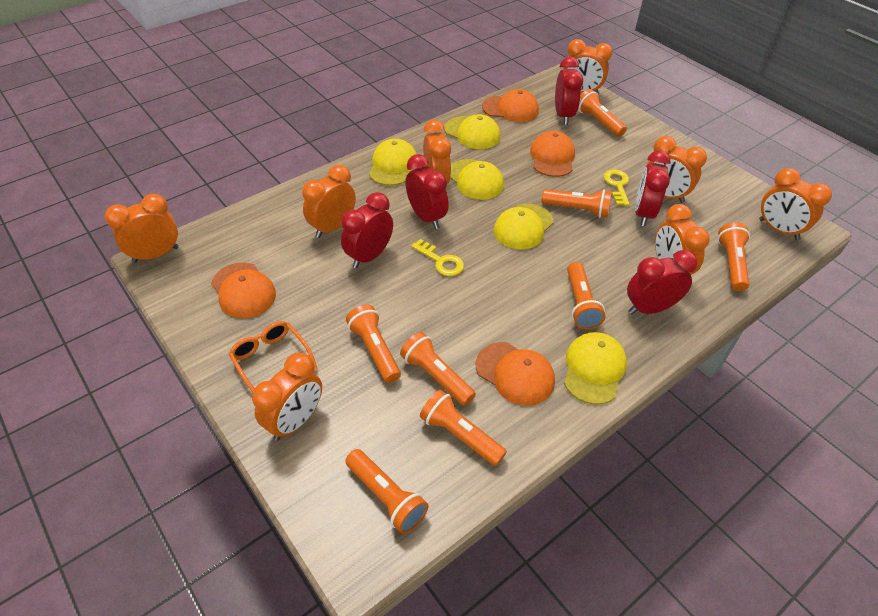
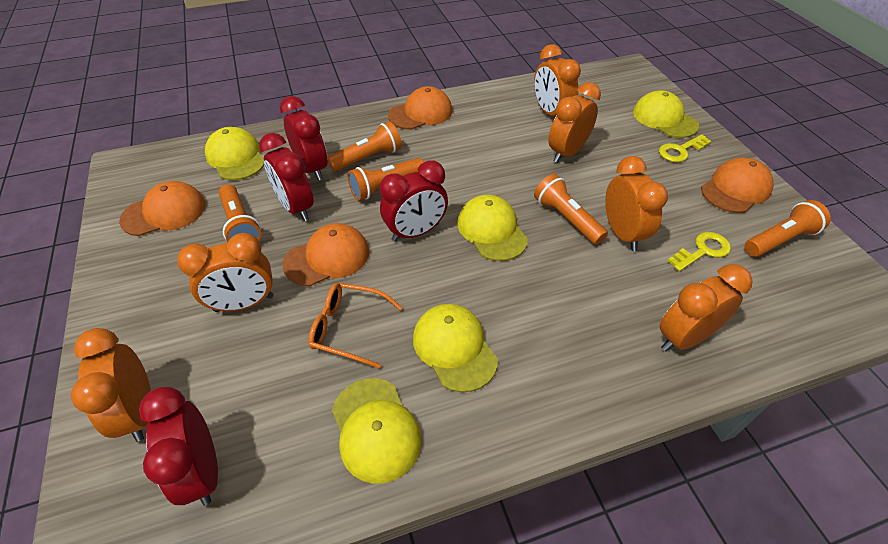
orange clock: 8 -> 6
orange flashlight: 8 -> 5
red clock: 5 -> 4

